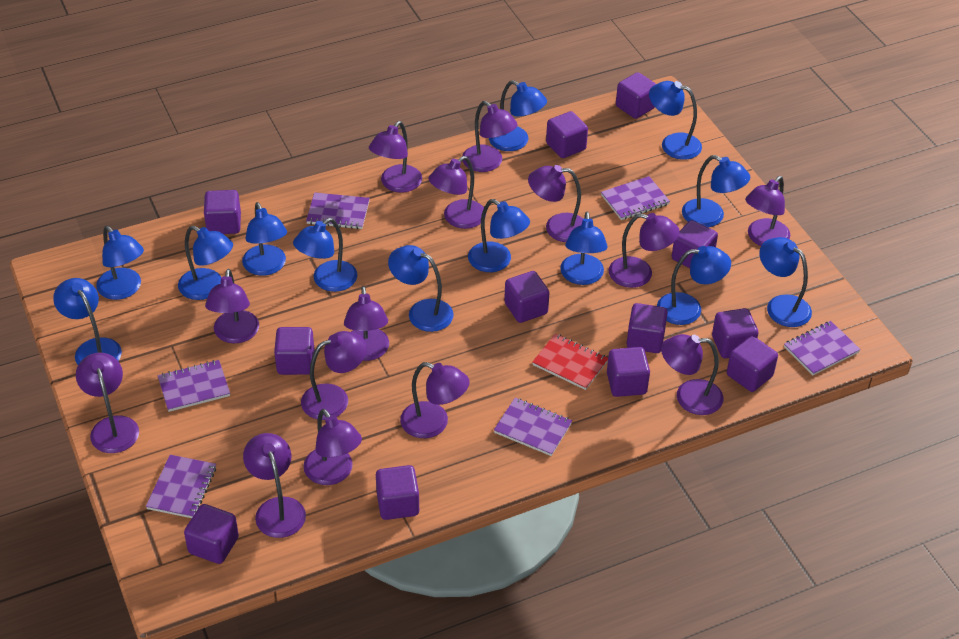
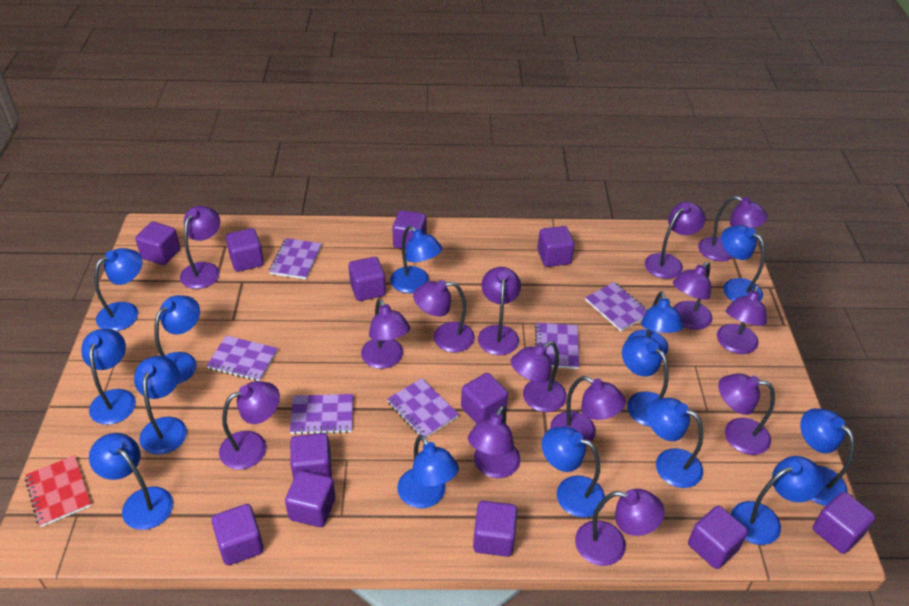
blue lamp: 13 -> 14

